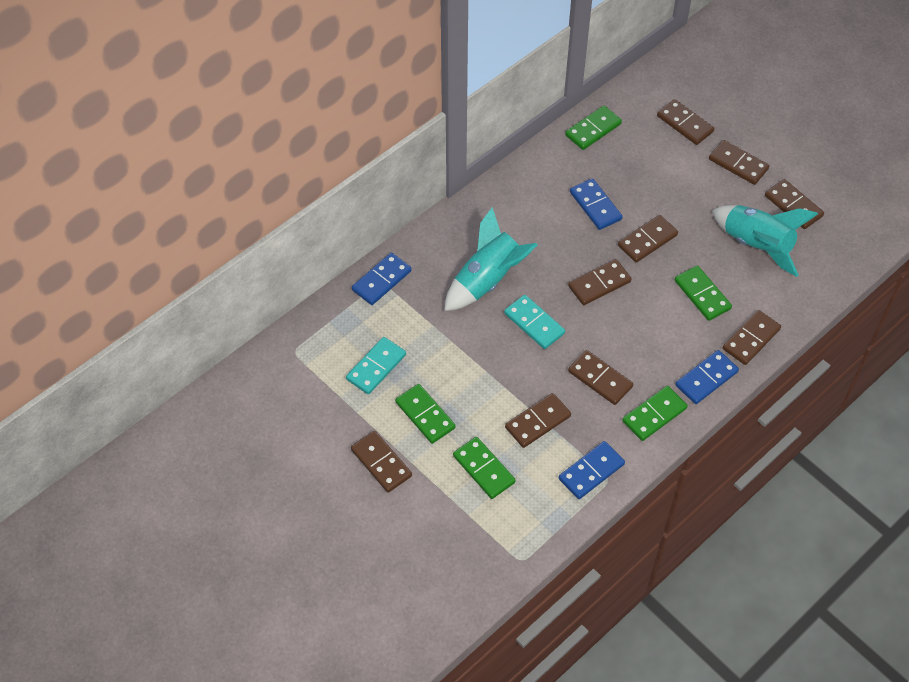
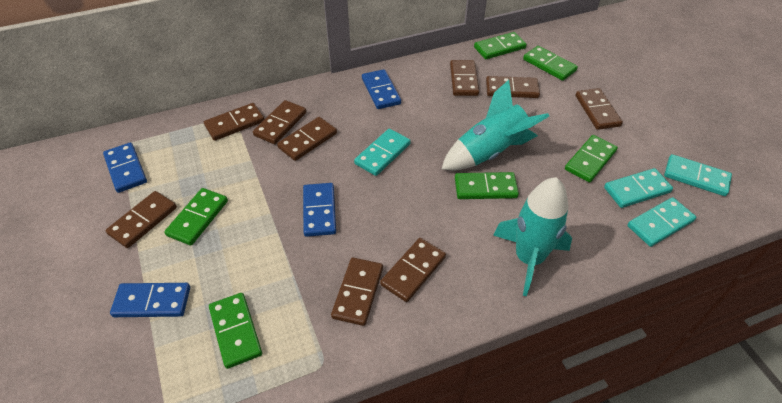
green domino: 5 -> 6
turquoise domino: 2 -> 4

